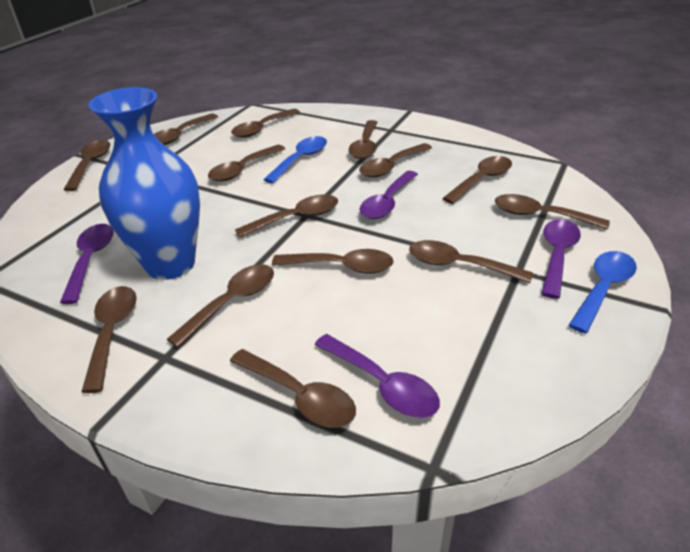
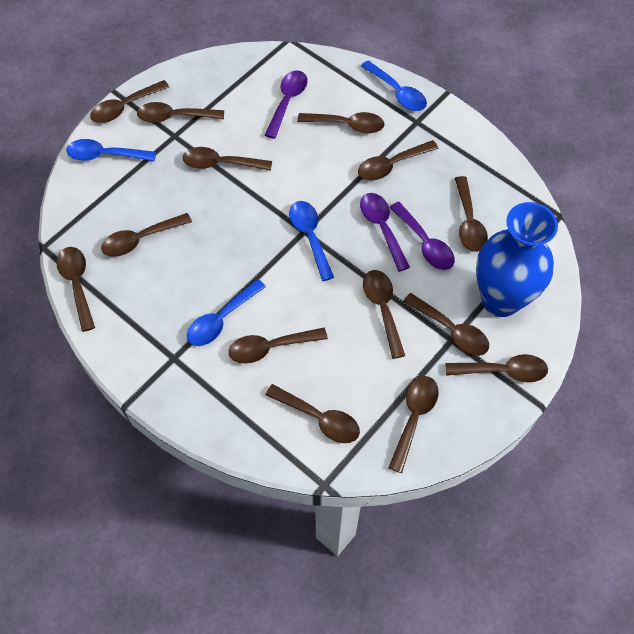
blue spoon: 2 -> 4
purple spoon: 4 -> 3

